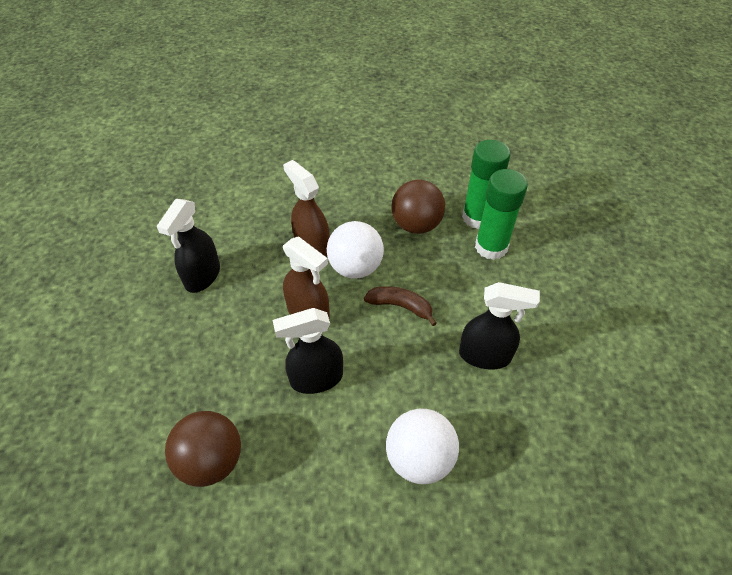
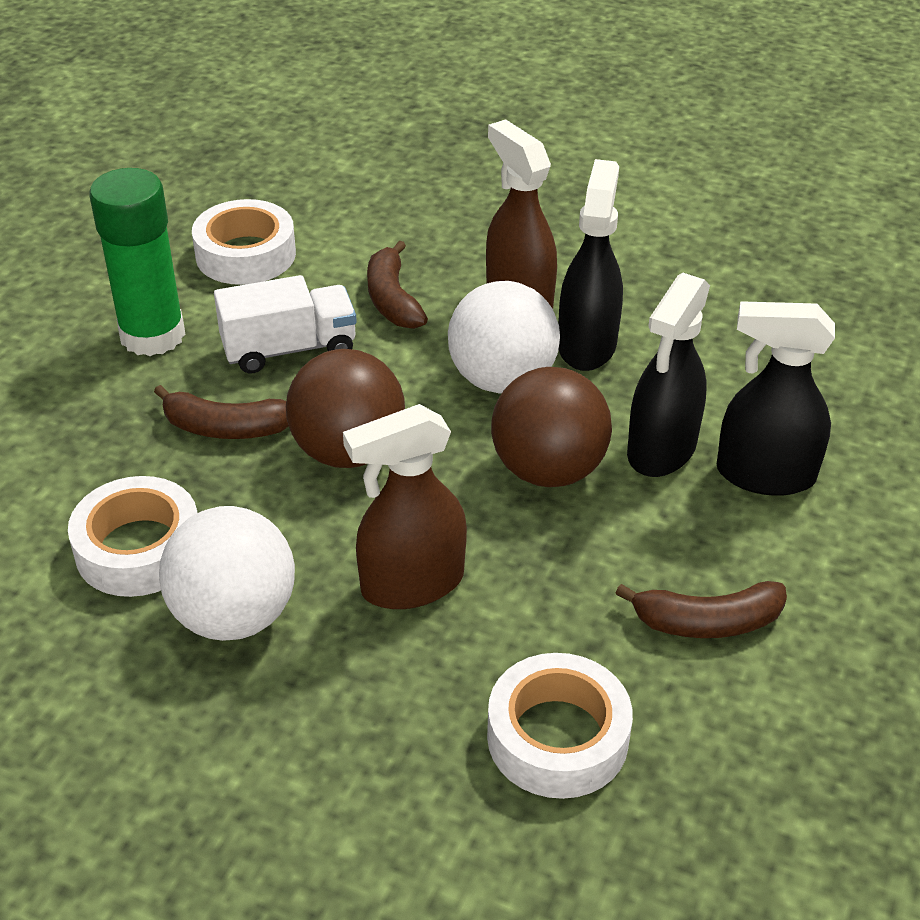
brown banana: 1 -> 3
green glue stick: 2 -> 1
white tape: 0 -> 3
white truck: 0 -> 1

